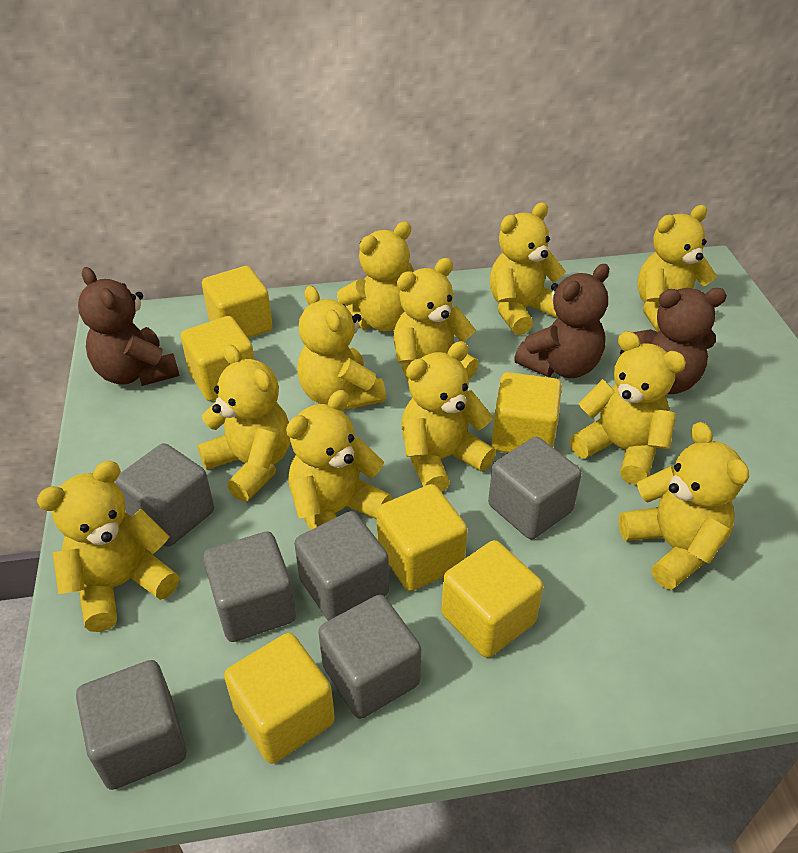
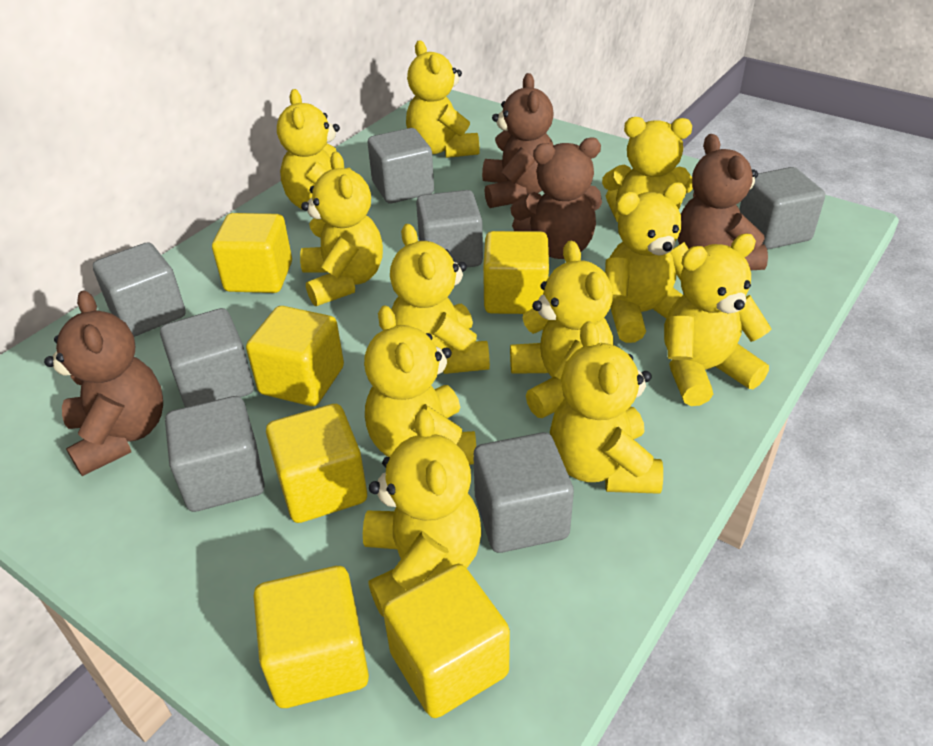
brown teddy bear: 3 -> 4
grey cube: 6 -> 7

